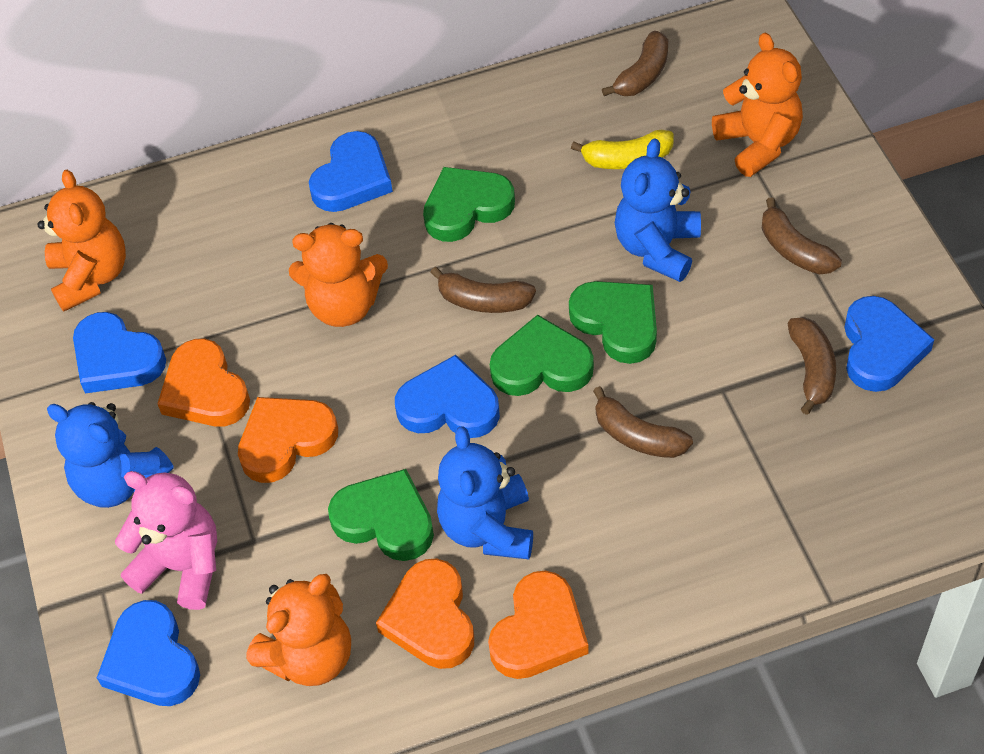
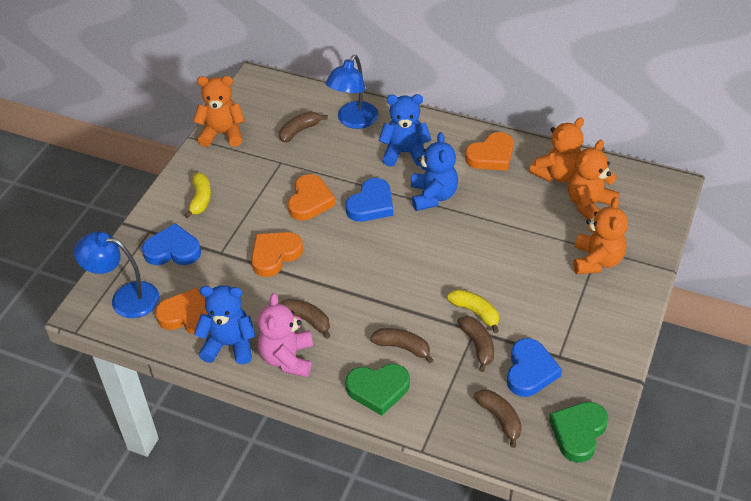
blue heart: 5 -> 3
blue lamp: 0 -> 2
green heart: 4 -> 2
yellow banana: 1 -> 2

